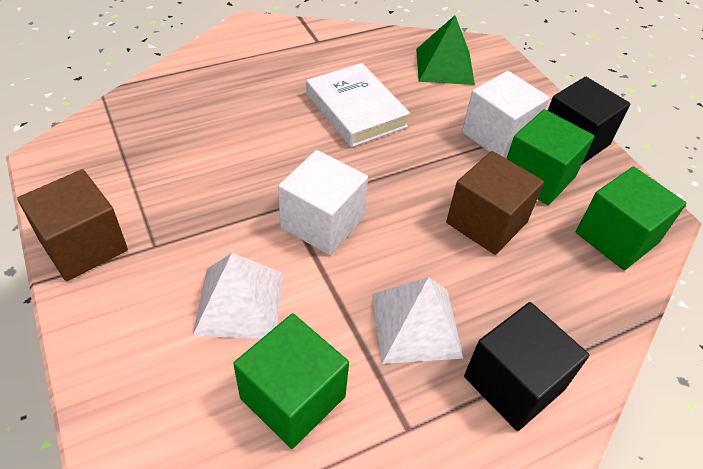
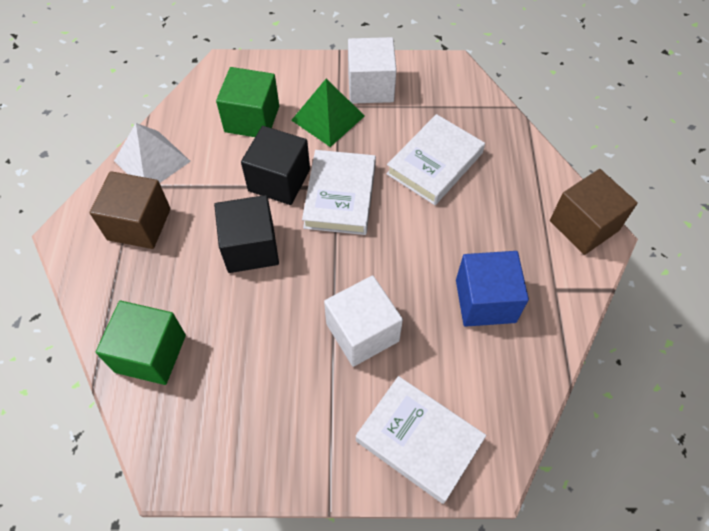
blue cube: 0 -> 1
green cube: 3 -> 2
white book: 1 -> 3
white pyramid: 2 -> 1

